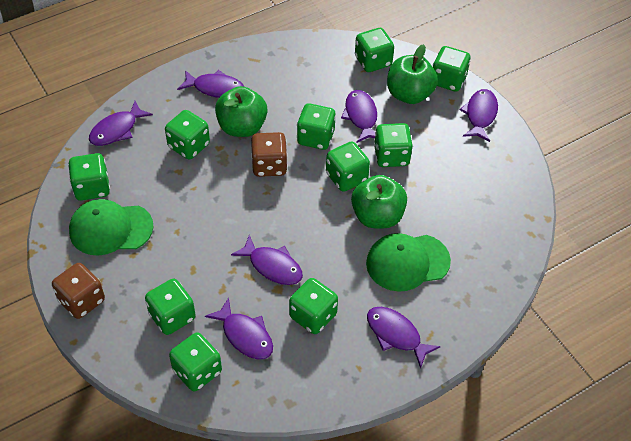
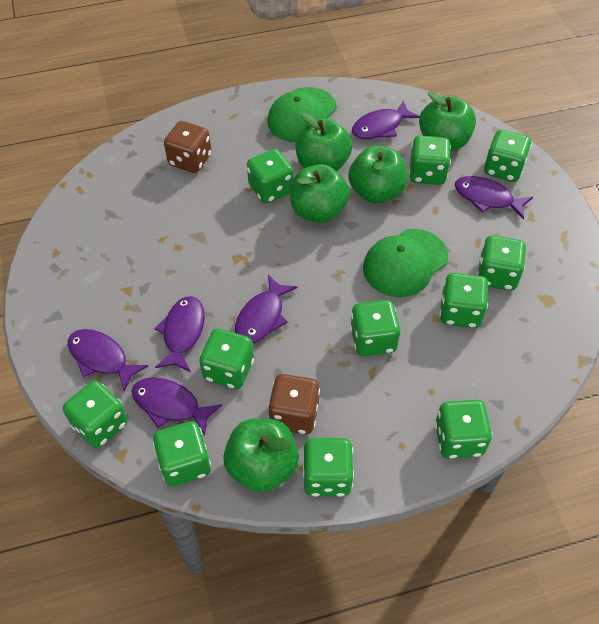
green apple: 3 -> 5
green dice: 10 -> 11
purple fish: 7 -> 6

